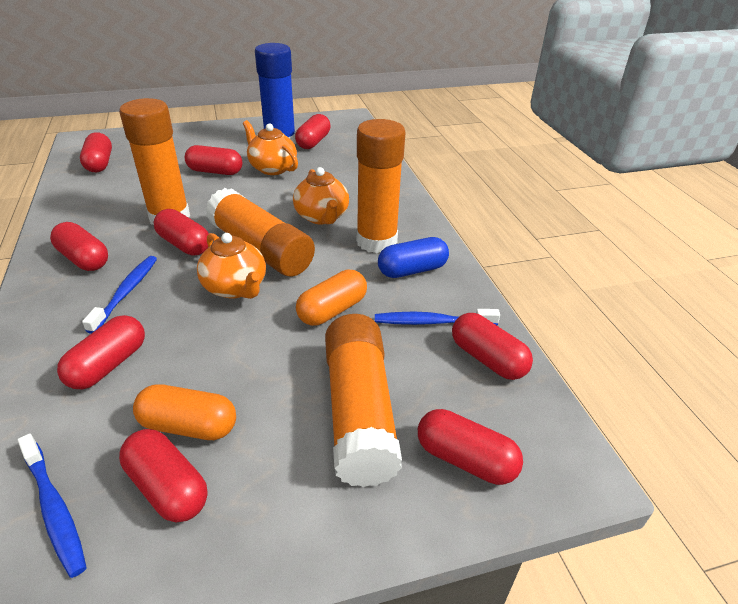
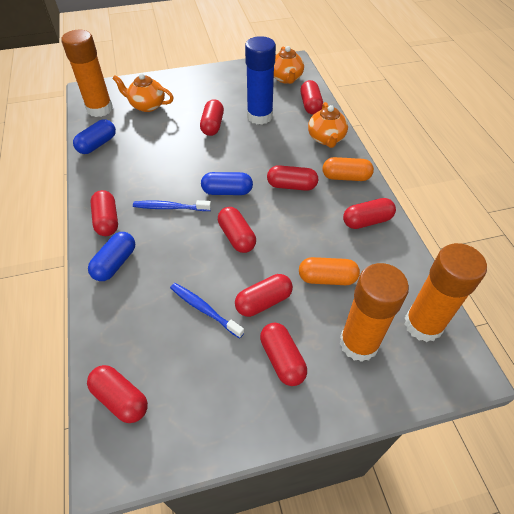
blue capsule: 1 -> 3
blue toothbrush: 3 -> 2
orange glue stick: 4 -> 3

